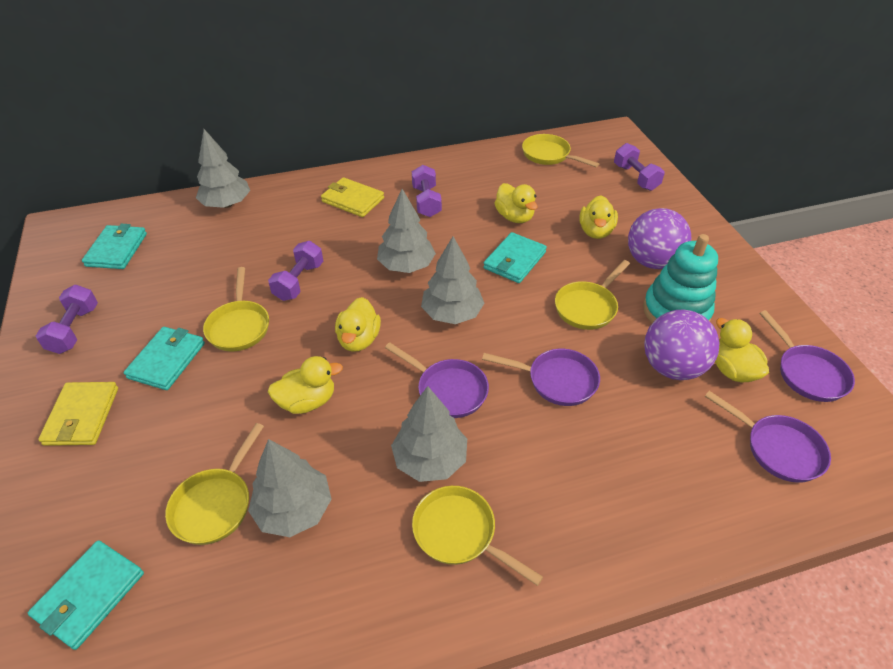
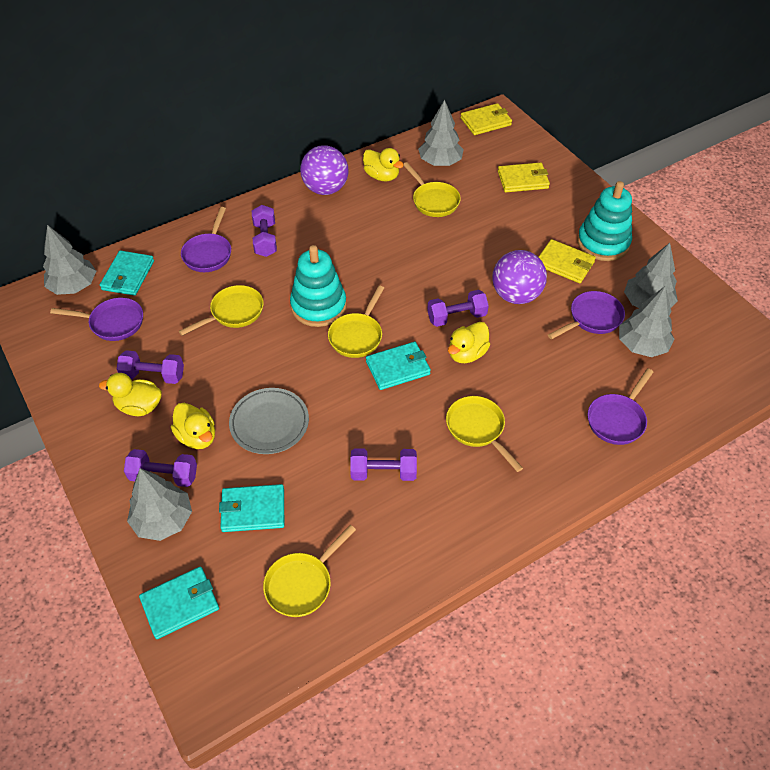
grey plate: 0 -> 1
purple dumbbell: 4 -> 5
turquoise stacking toy: 1 -> 2
yellow duck: 5 -> 4
yellow wallet: 2 -> 3

